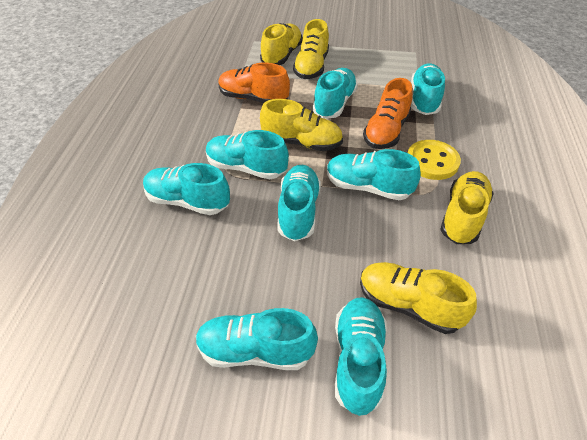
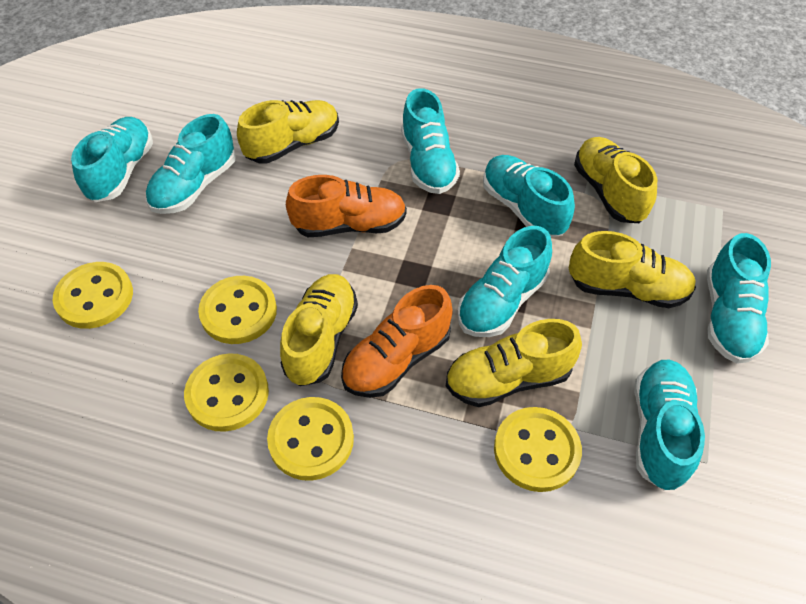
turquoise shoe: 8 -> 7
yellow button: 1 -> 5

